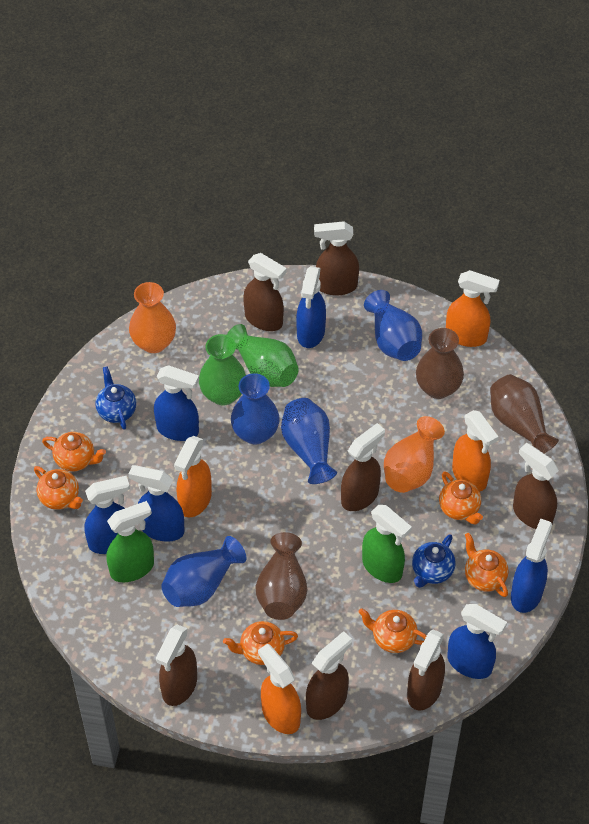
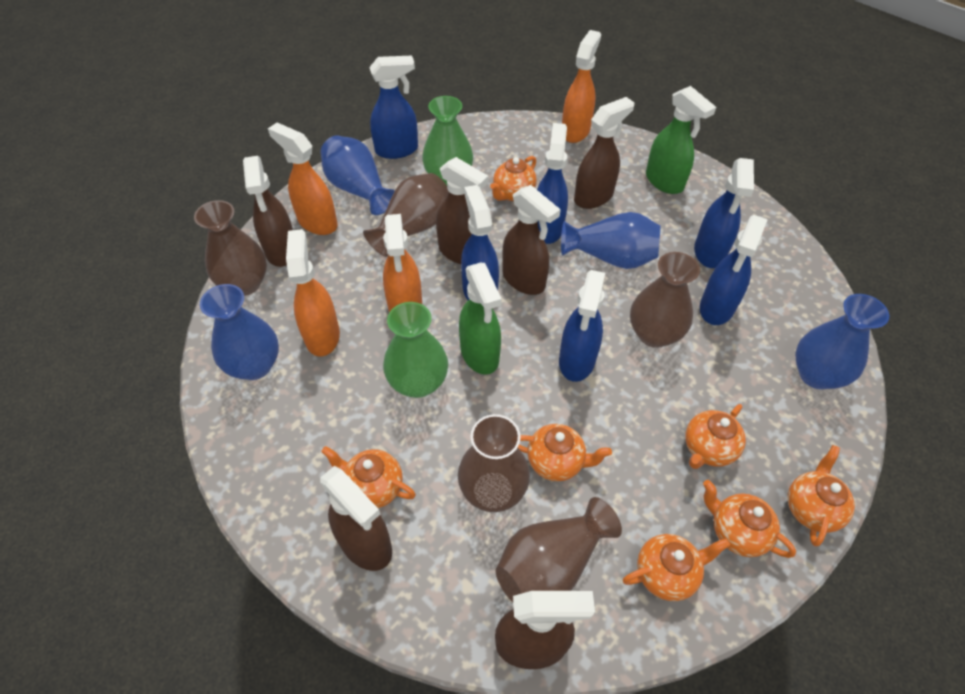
blue teapot: 2 -> 0
brown spray bottle: 7 -> 6
brown vase: 3 -> 5
orange teapot: 6 -> 7
orange vase: 2 -> 0

